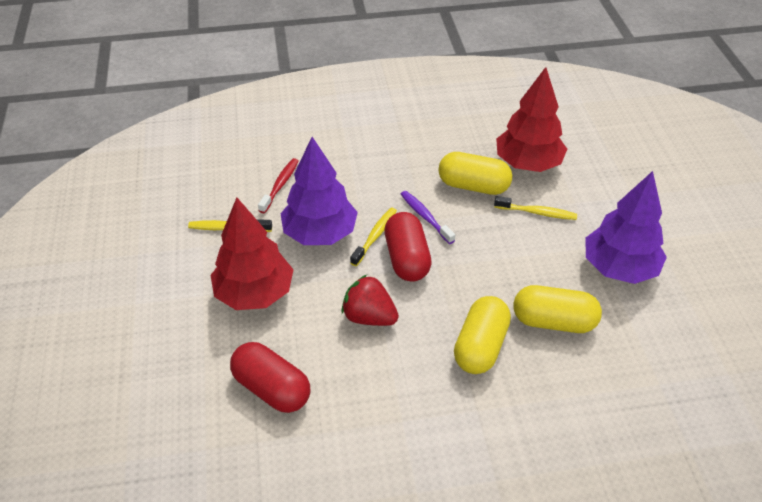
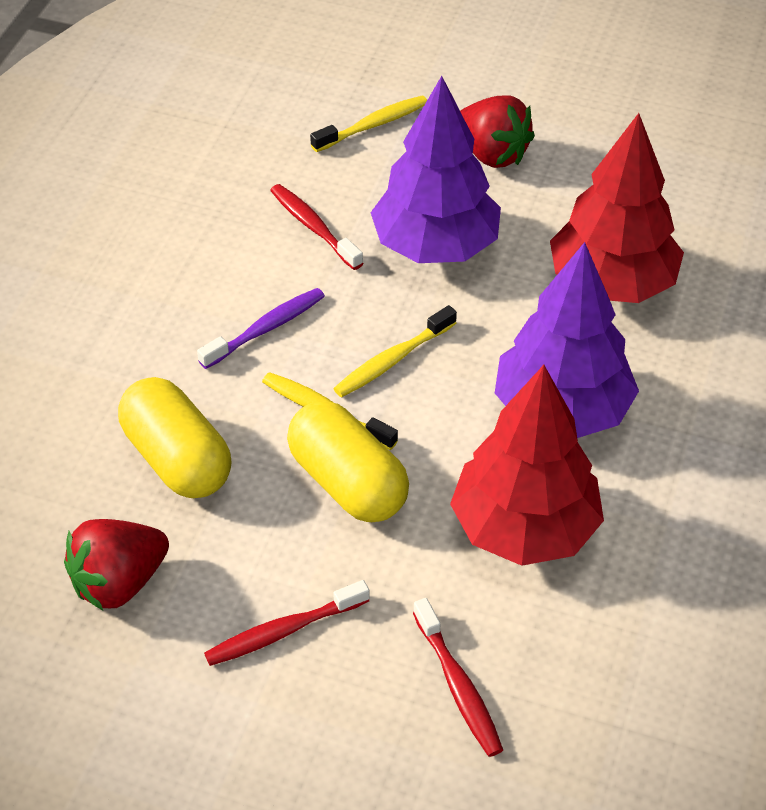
red capsule: 2 -> 0
red strawberry: 1 -> 2
red toothbrush: 1 -> 3
yellow capsule: 3 -> 2

